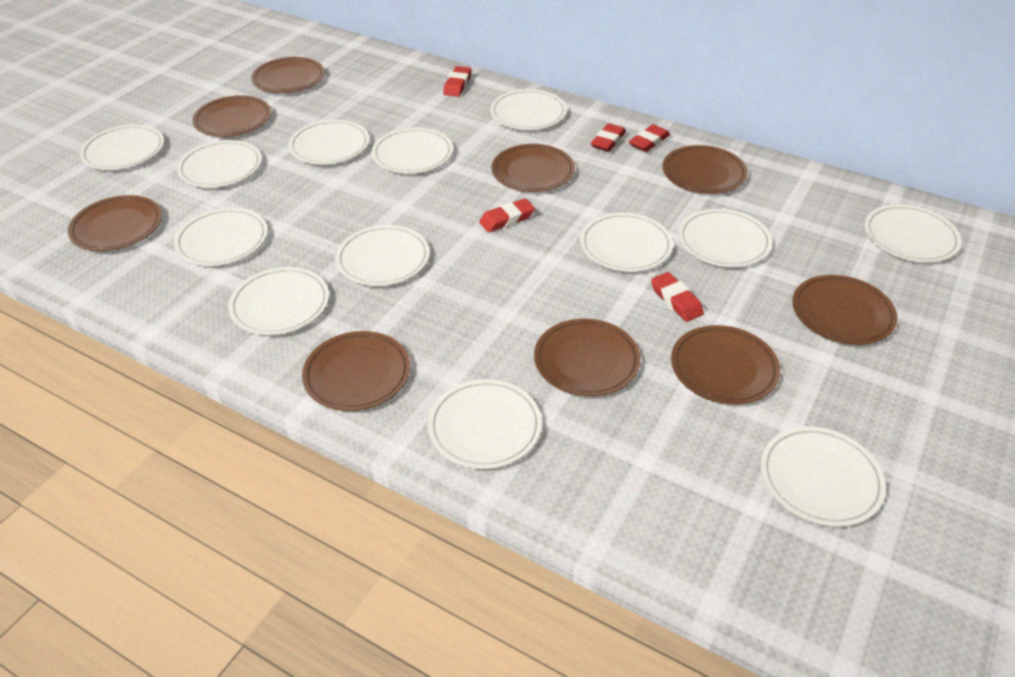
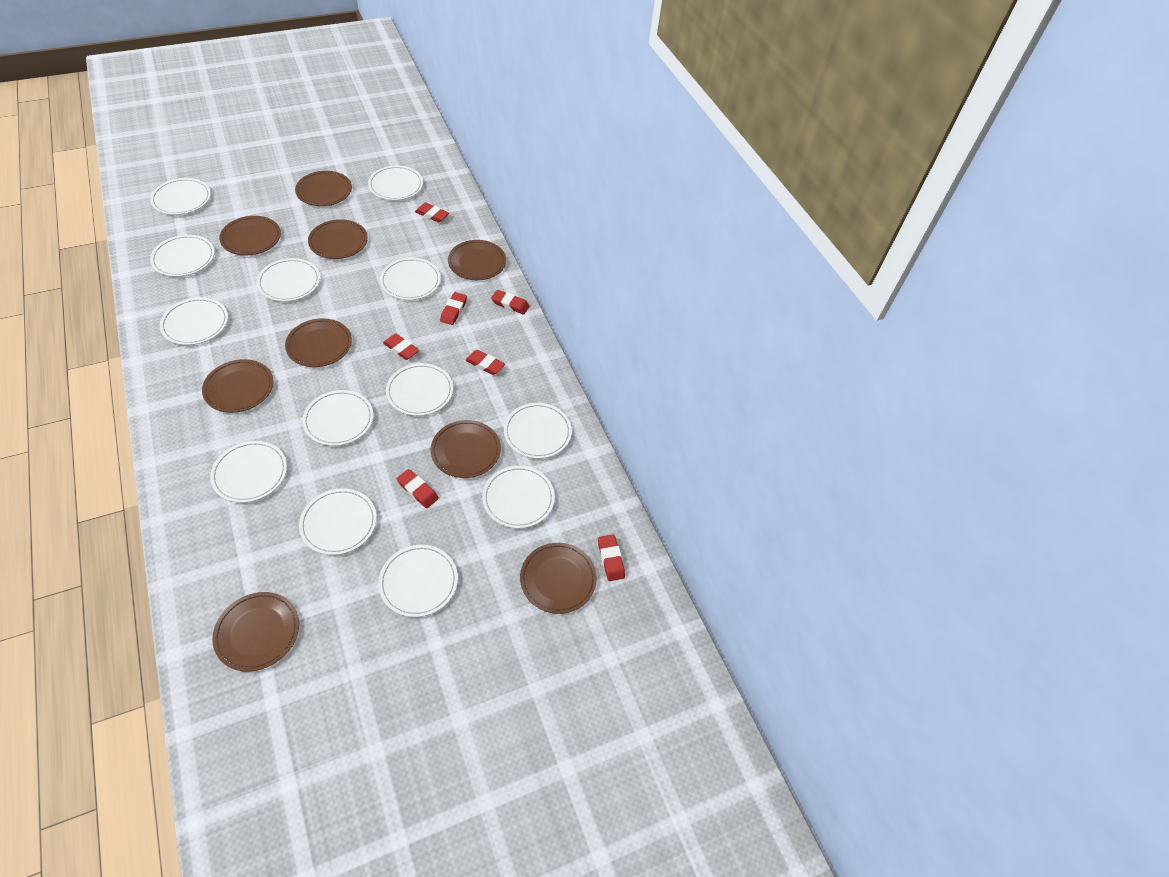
red eraser: 5 -> 7

